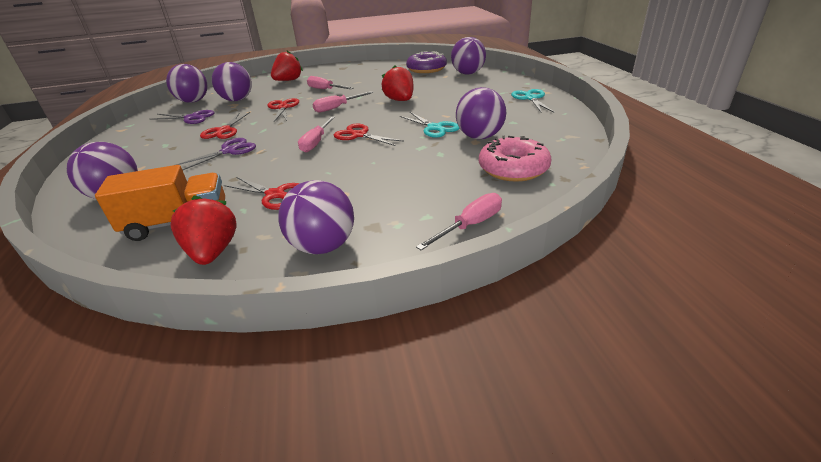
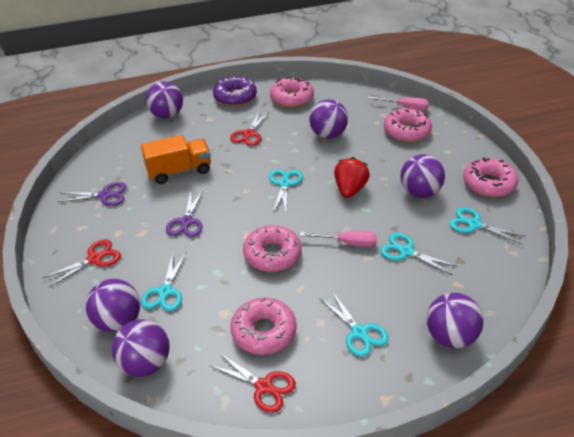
pink donut: 1 -> 5
pink screwdriver: 4 -> 2
red scissors: 4 -> 3
red strawberry: 3 -> 1
turquoise scissors: 2 -> 5

